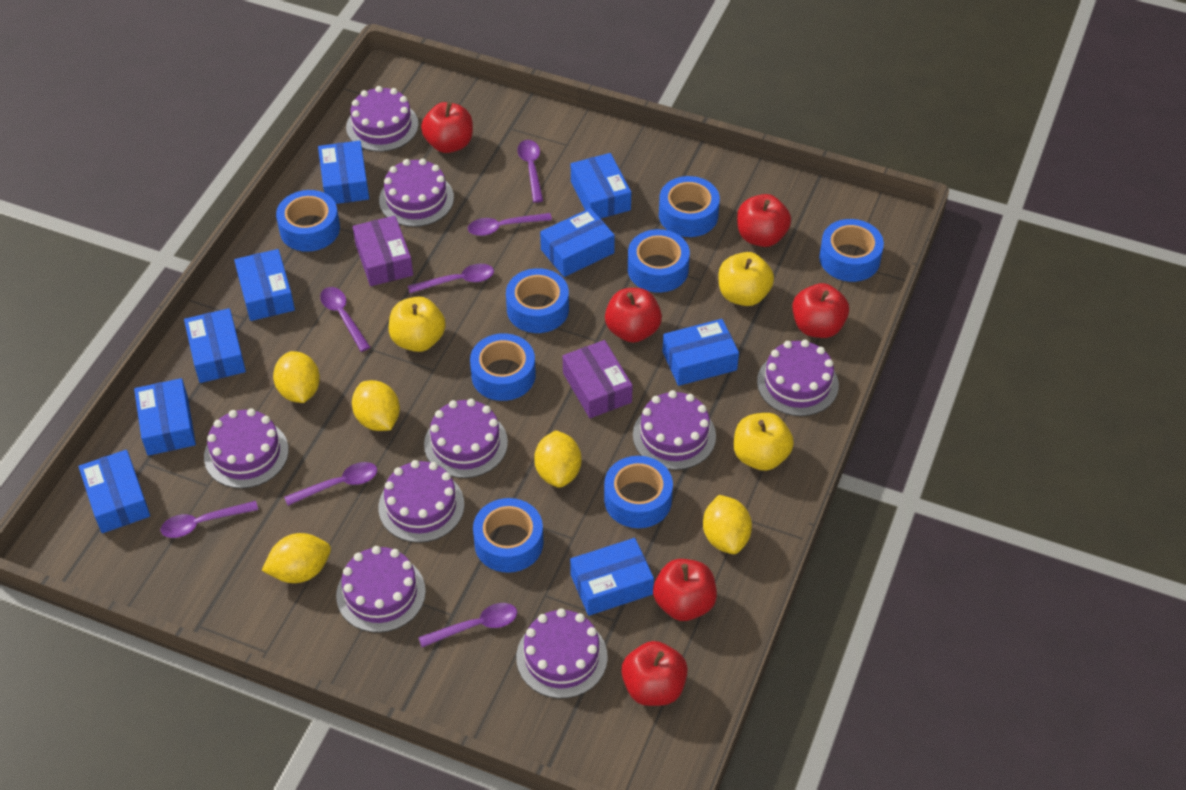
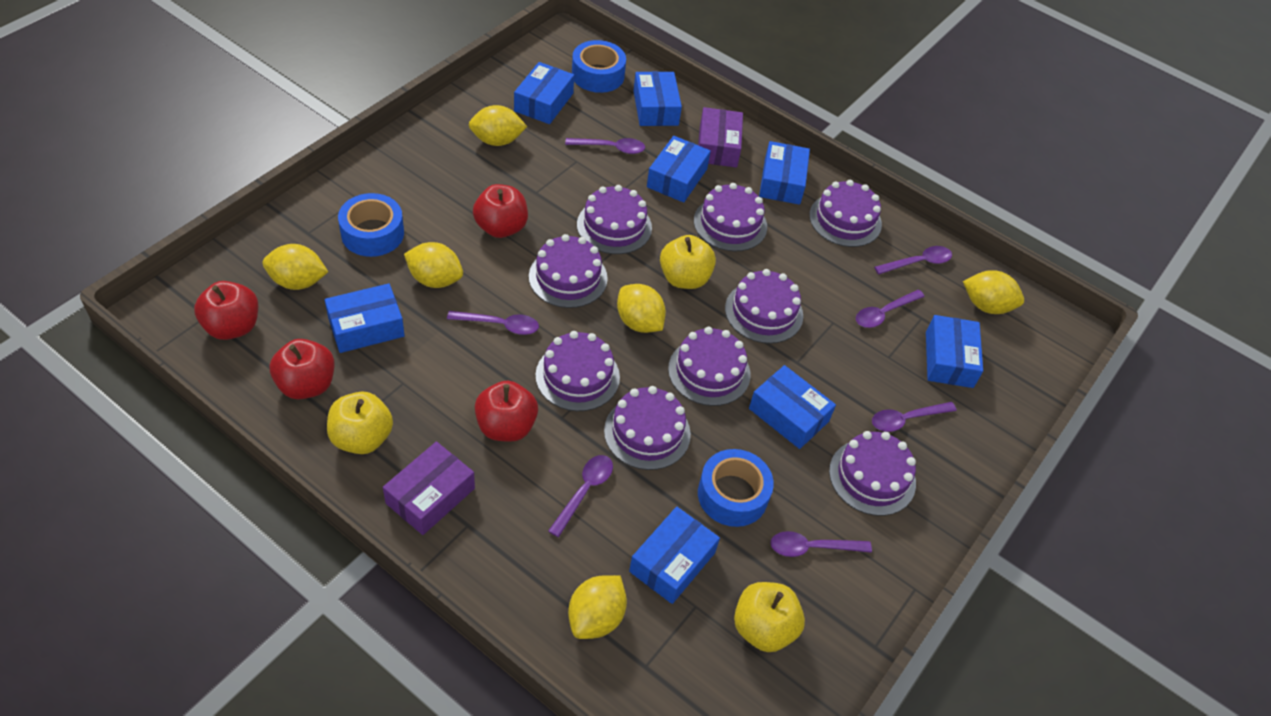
blue box: 9 -> 8
blue tape: 8 -> 3
red apple: 6 -> 4
yellow lemon: 5 -> 6

